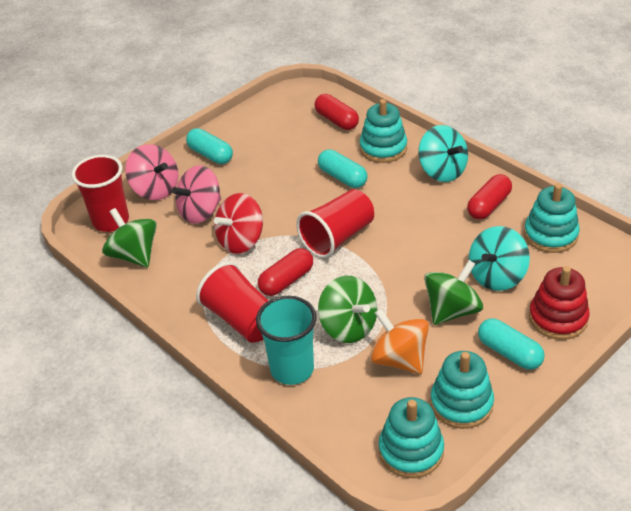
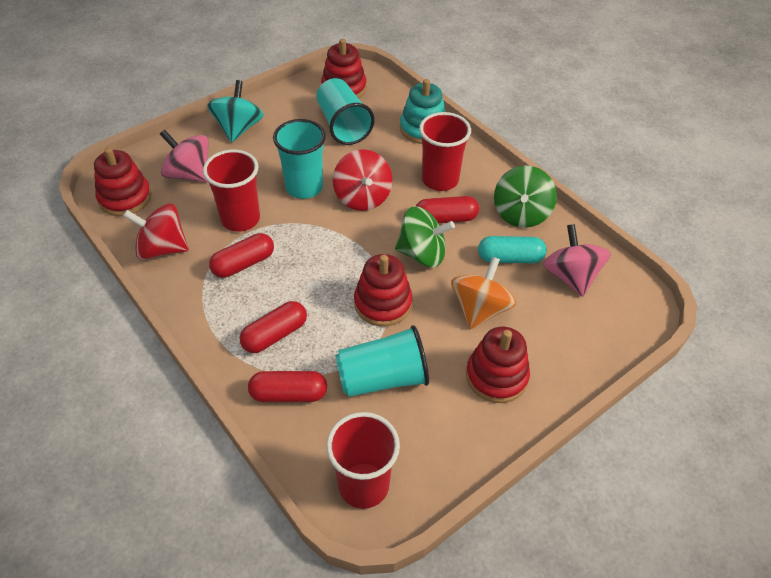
green spinning top: 3 -> 2
red capsule: 3 -> 4
red spinning top: 1 -> 2
red stacking toy: 1 -> 4
turquoise capsule: 3 -> 1
turquoise cup: 1 -> 3
turquoise spinning top: 2 -> 1
turquoise stacking toy: 4 -> 1

